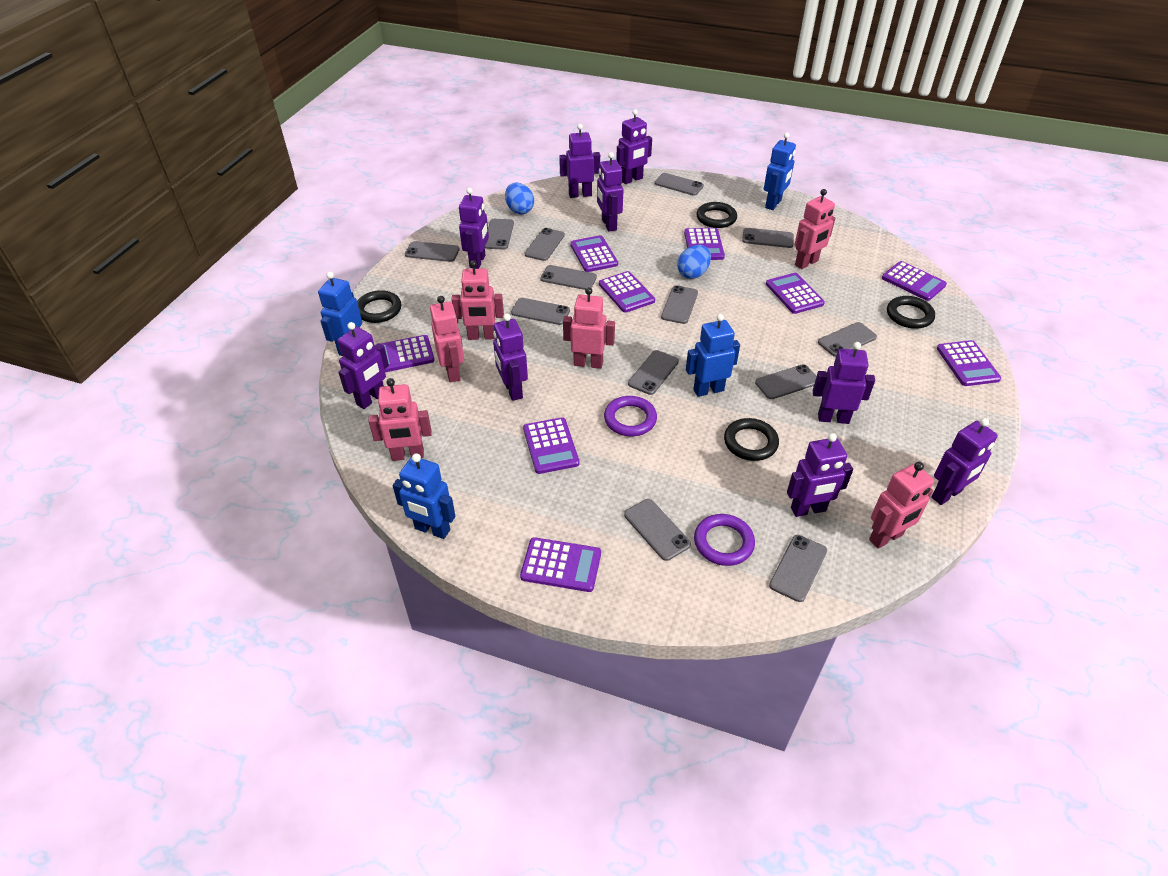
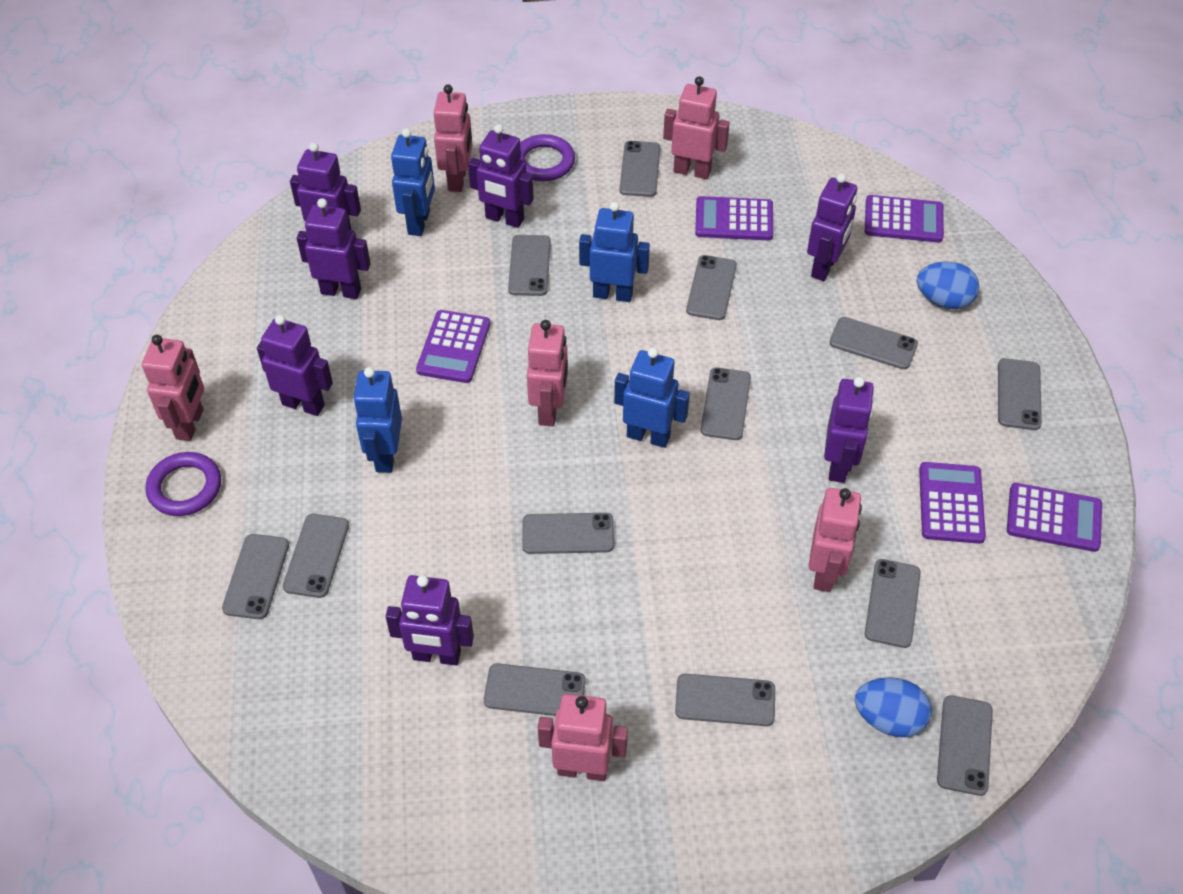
black ring: 4 -> 0
purple calculator: 9 -> 5
purple robot: 9 -> 7

